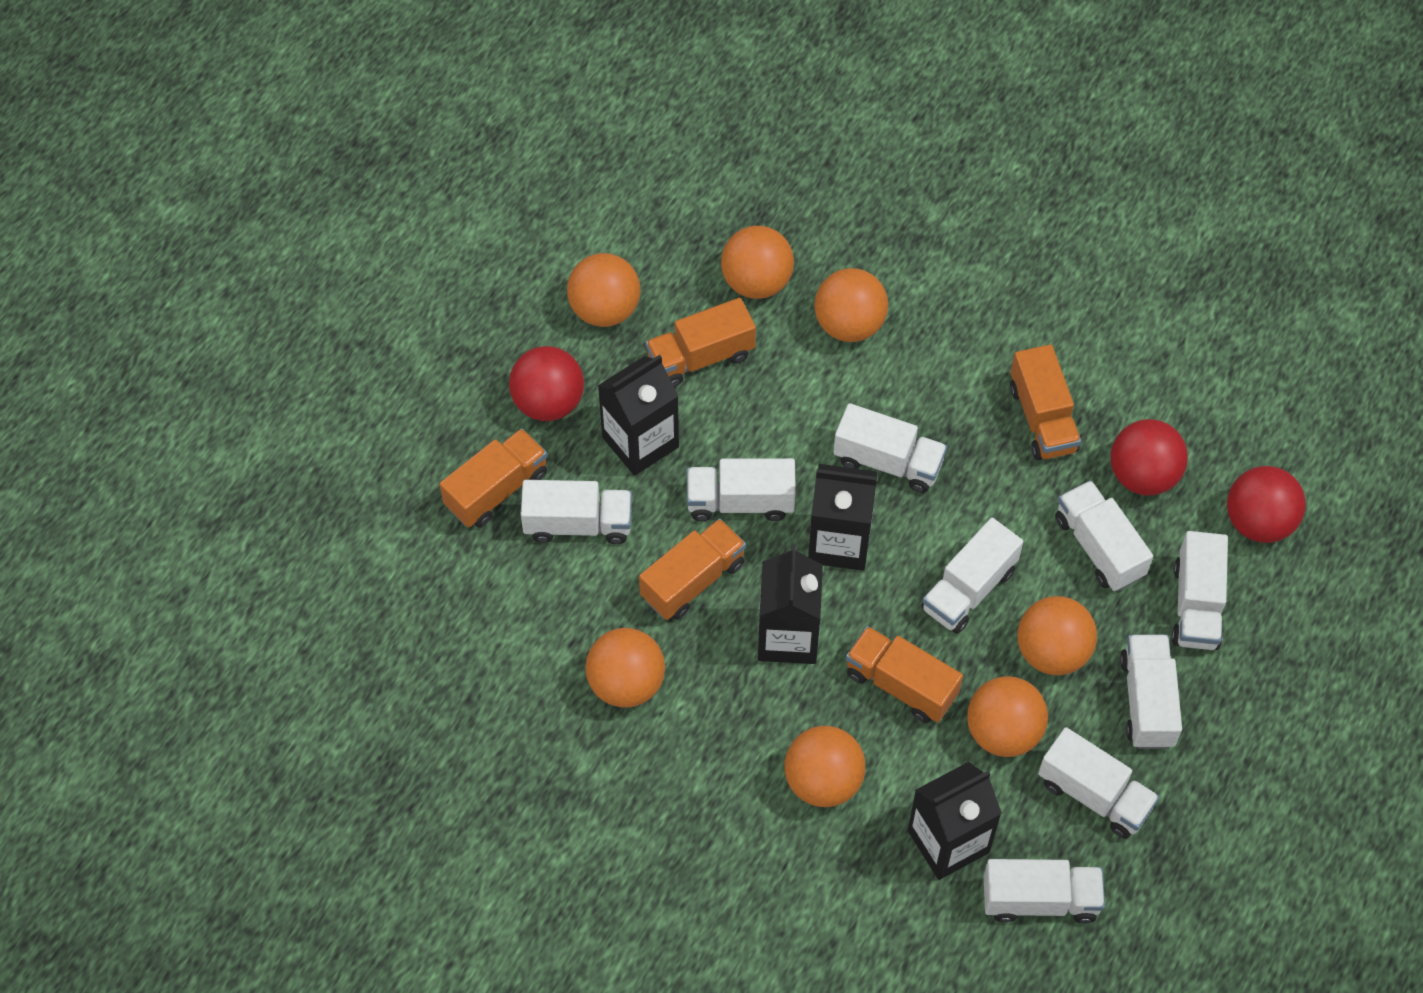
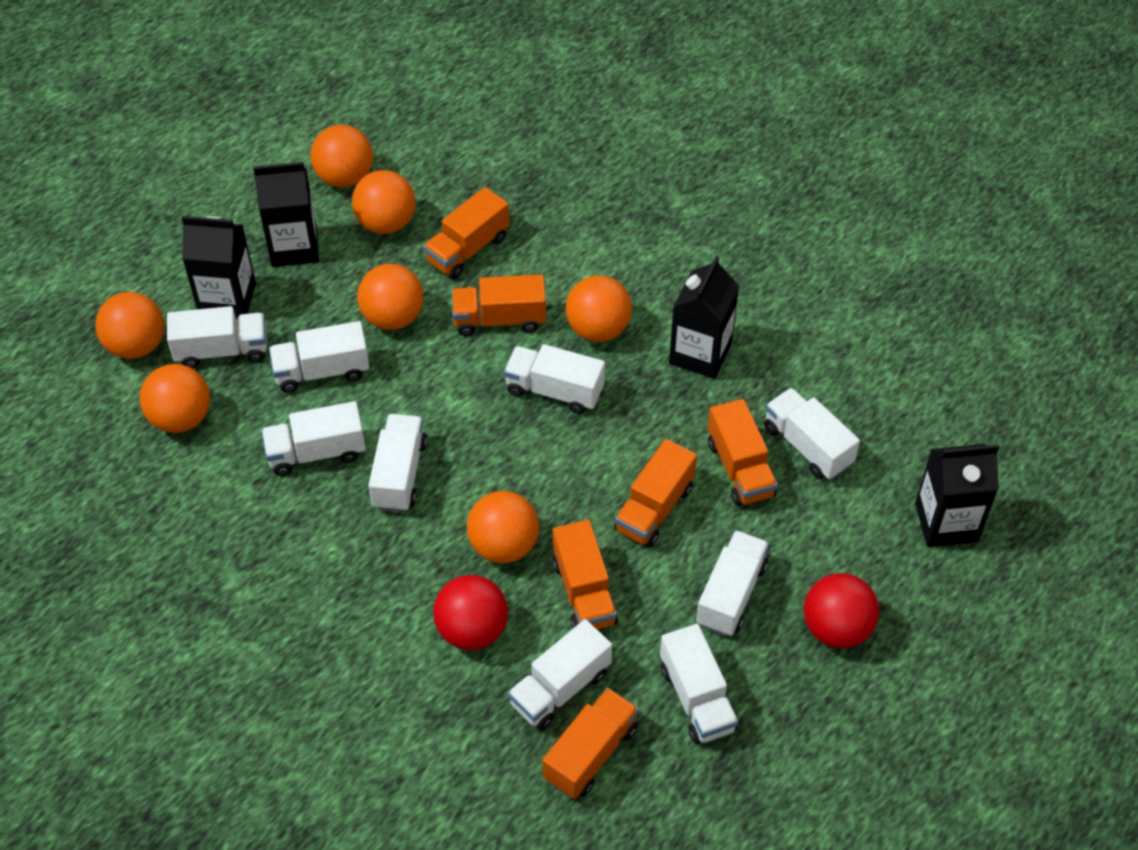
orange truck: 5 -> 6
red ball: 3 -> 2

